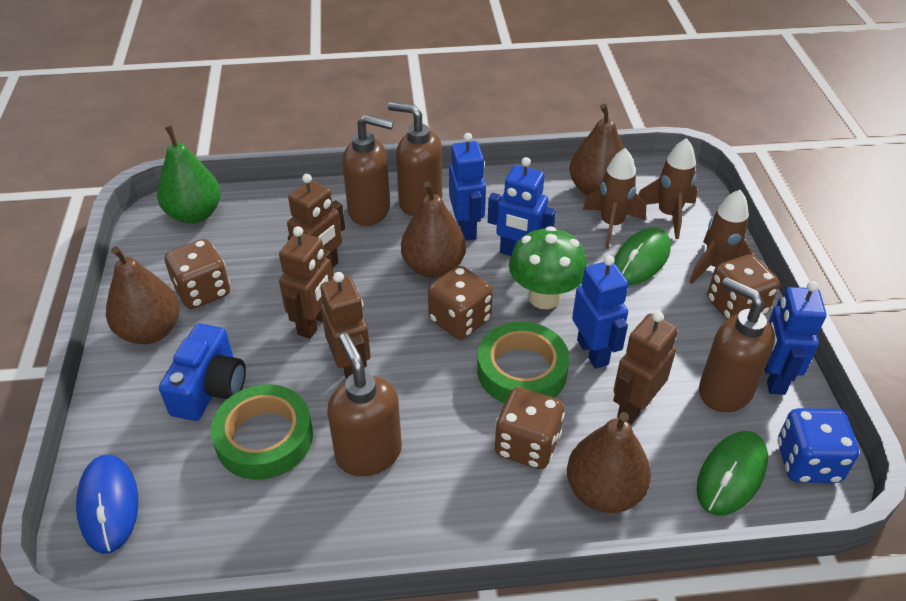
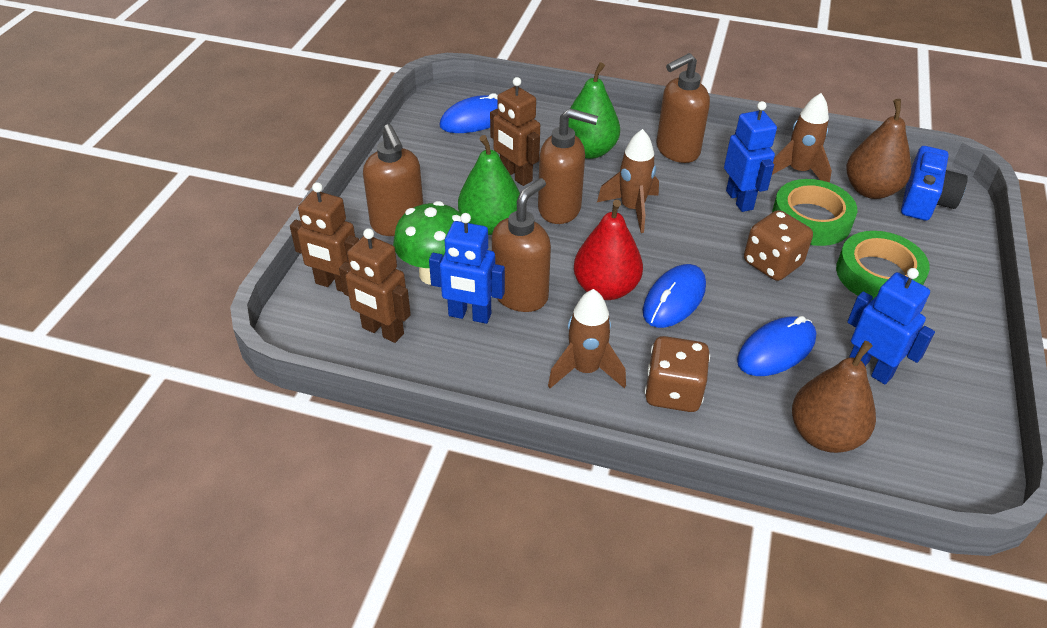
blue dice: 1 -> 0
blue mouse: 1 -> 3
blue robot: 4 -> 3
brown dice: 4 -> 2
brown pear: 4 -> 2
brown robot: 4 -> 3
green mouse: 2 -> 0
green pear: 1 -> 2
red pear: 0 -> 1

